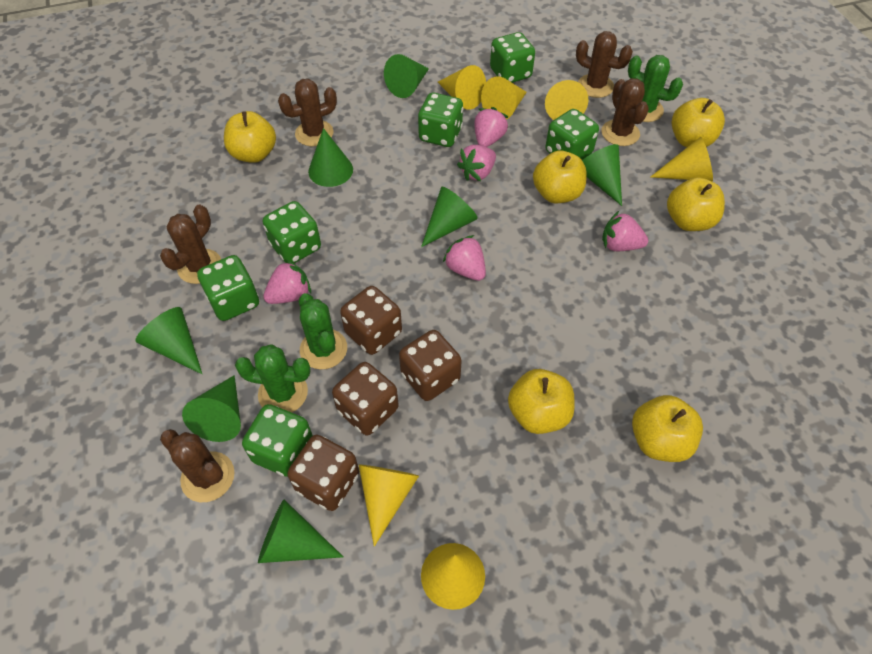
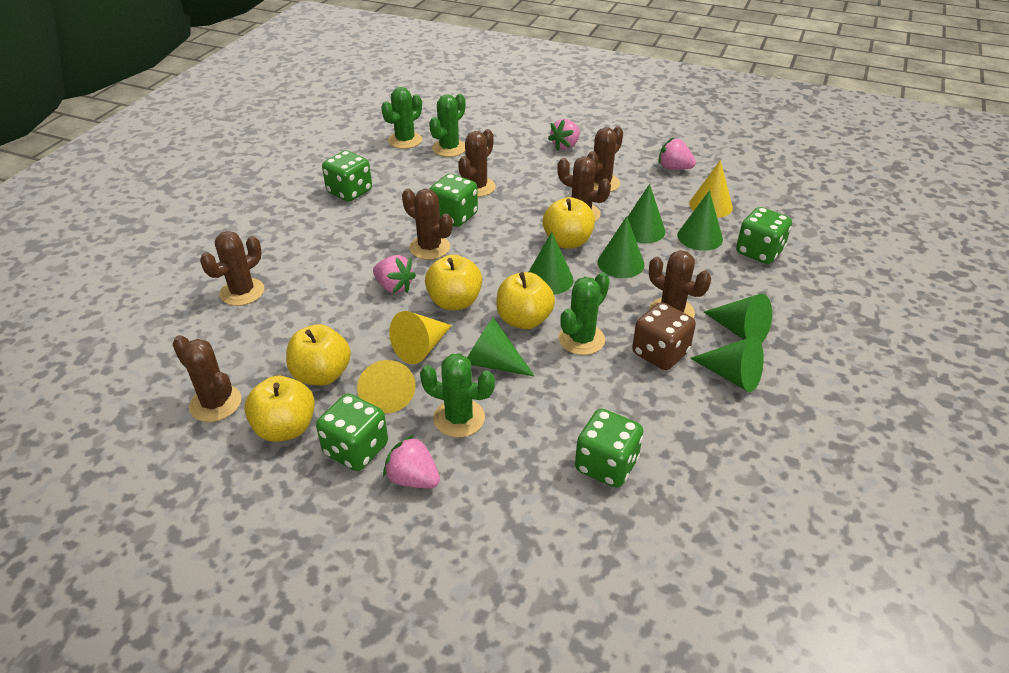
brown cactus: 5 -> 7
brown dice: 4 -> 1
green cactus: 3 -> 4
green dice: 6 -> 5
pink strawberry: 5 -> 4
yellow apple: 6 -> 5
yellow cone: 6 -> 3

